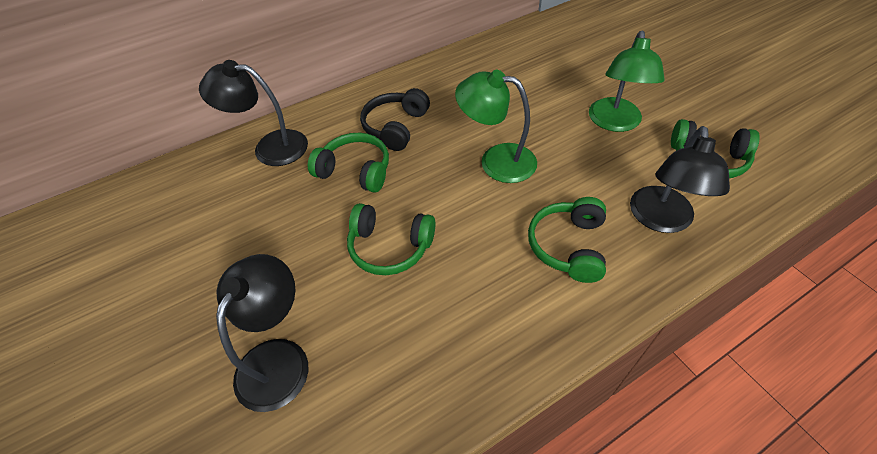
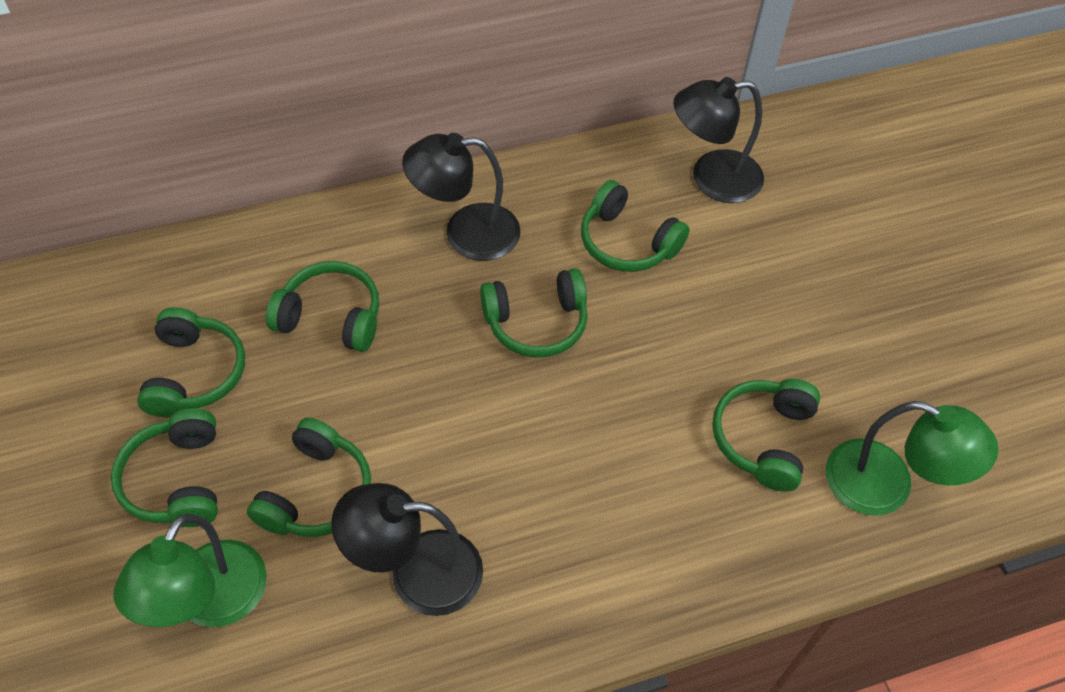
black headphones: 1 -> 0
green headphones: 4 -> 7

